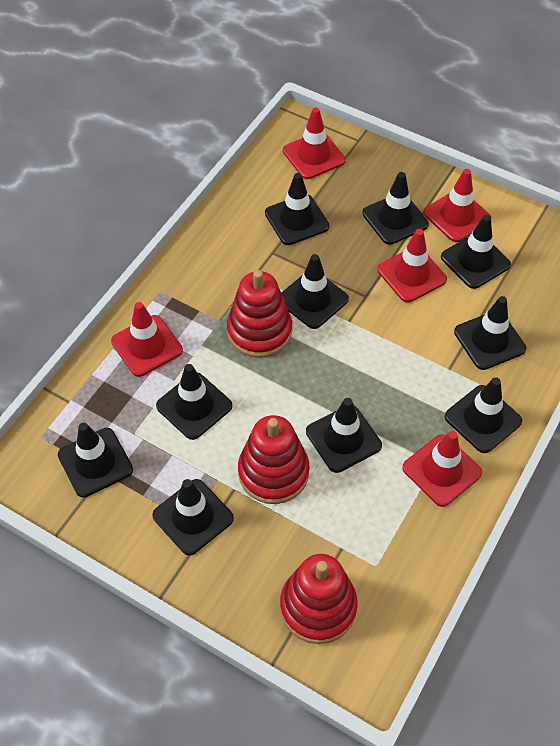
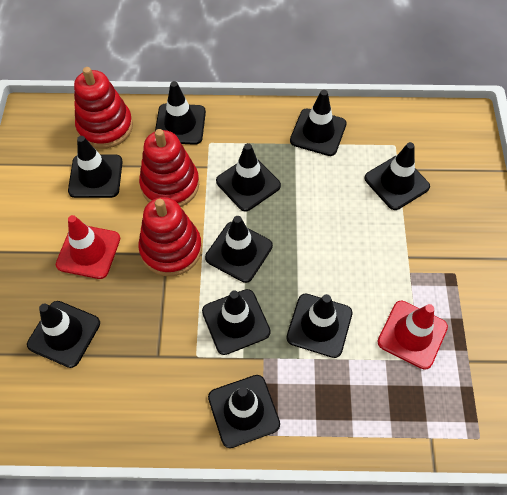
red traffic cone: 5 -> 2

